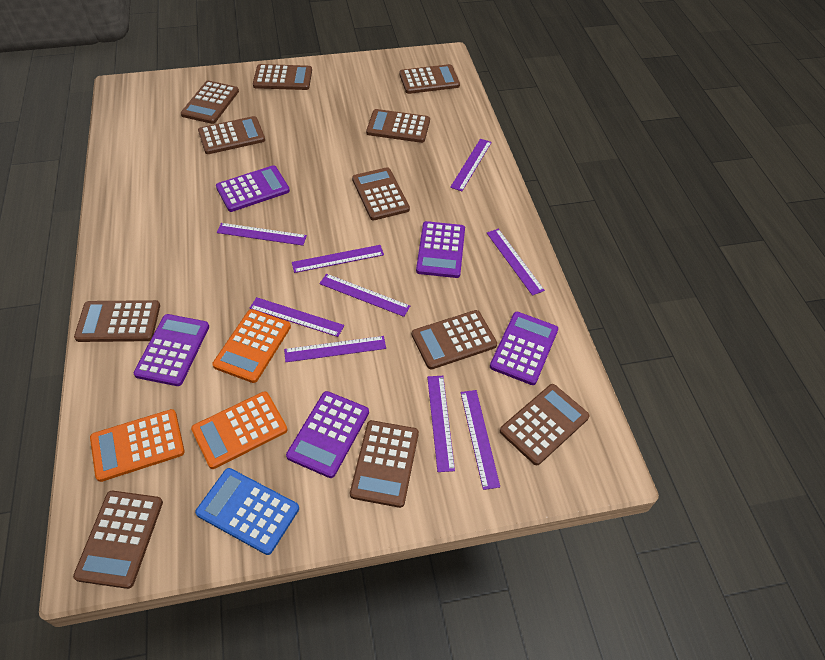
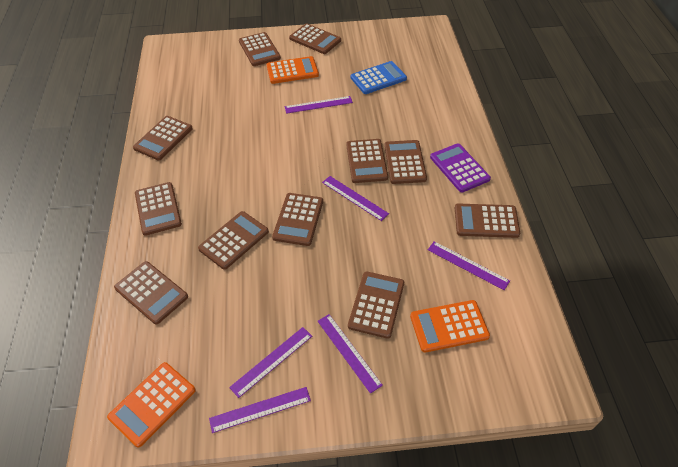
purple calculator: 5 -> 1
purple ruler: 9 -> 6

